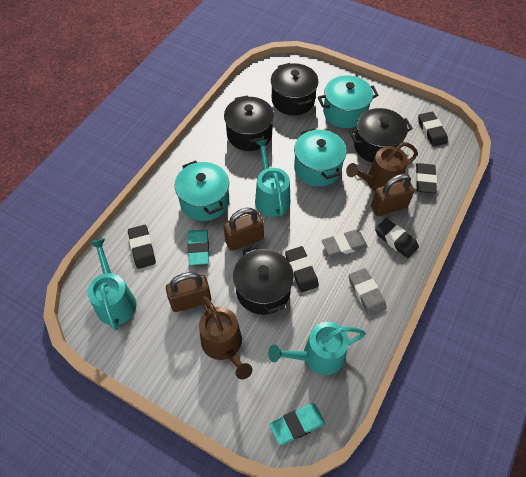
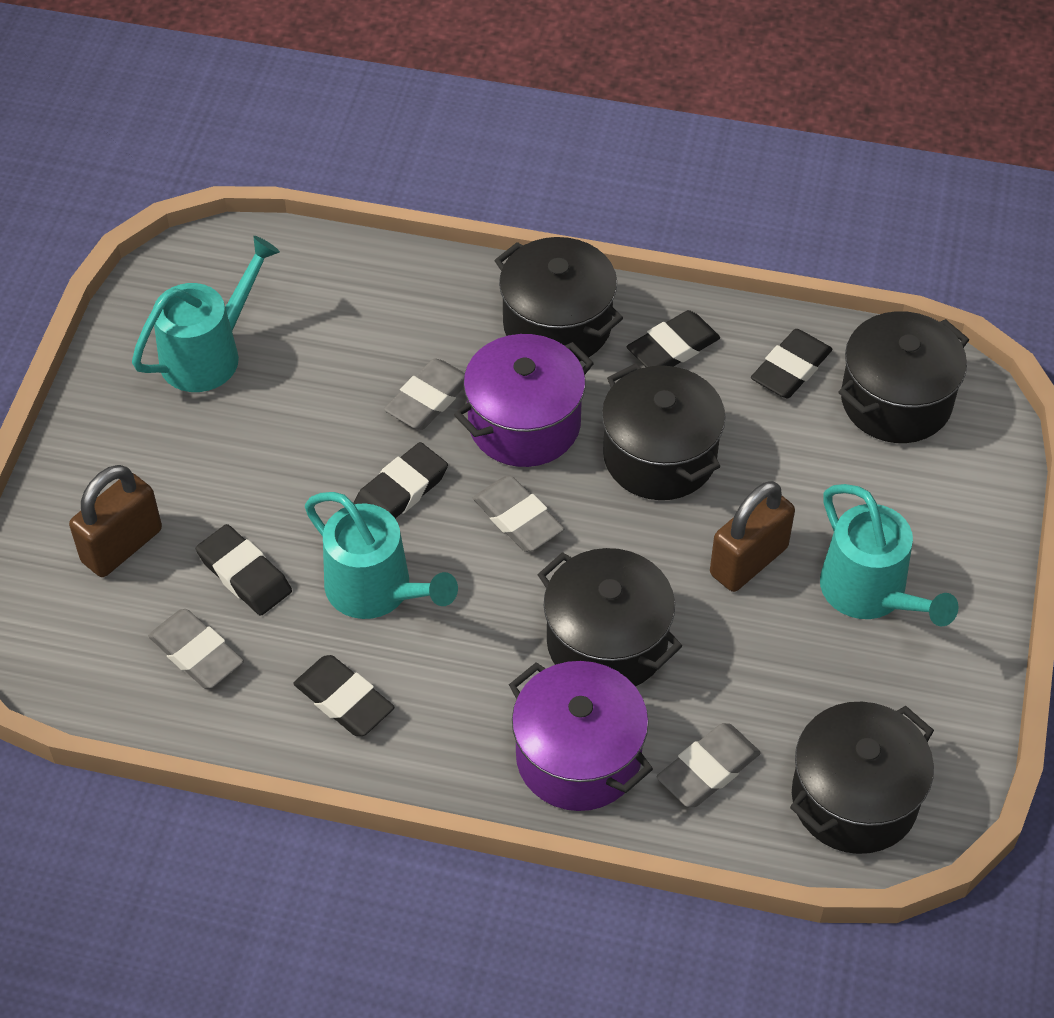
black pot: 4 -> 5
brown padlock: 3 -> 2
brown watering can: 2 -> 0
grey eraser: 2 -> 4
purple pot: 0 -> 2
turquoise eraser: 2 -> 0
turquoise pot: 3 -> 0

